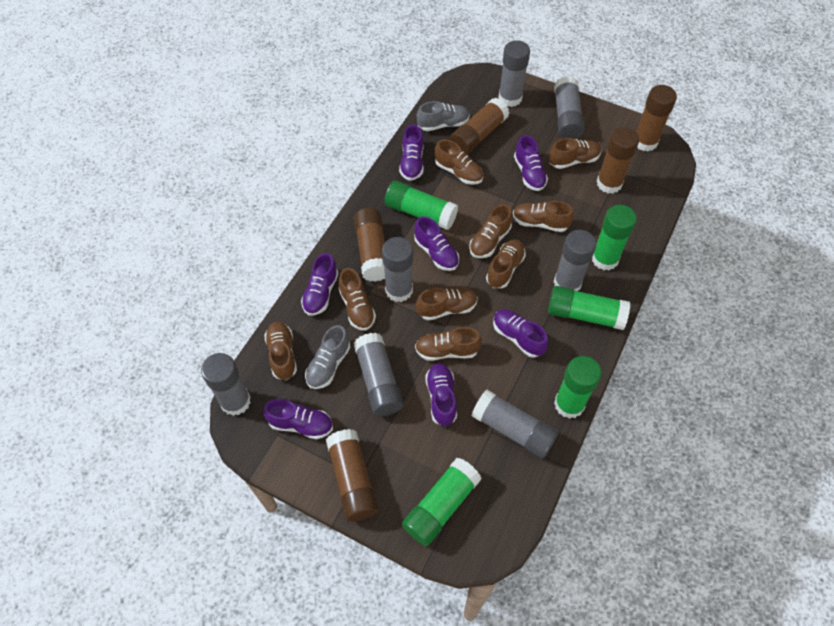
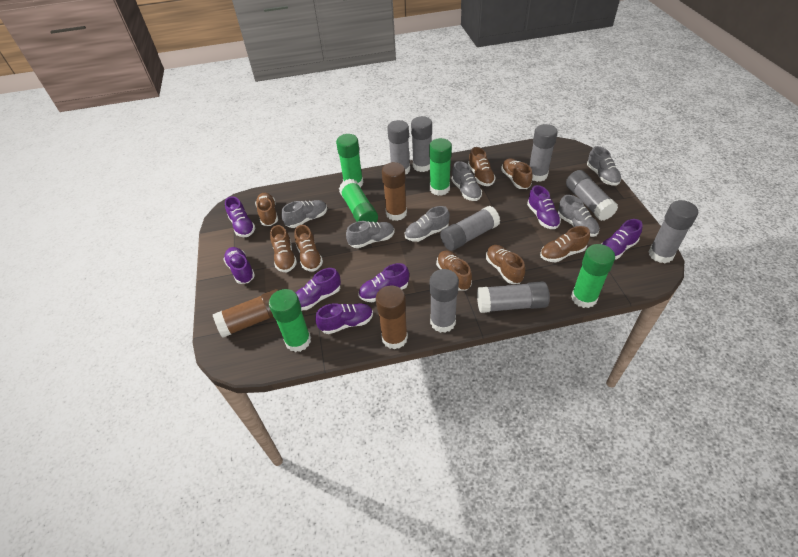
brown glue stick: 5 -> 3
brown shoe: 9 -> 8
grey glue stick: 7 -> 8
grey shoe: 2 -> 6

